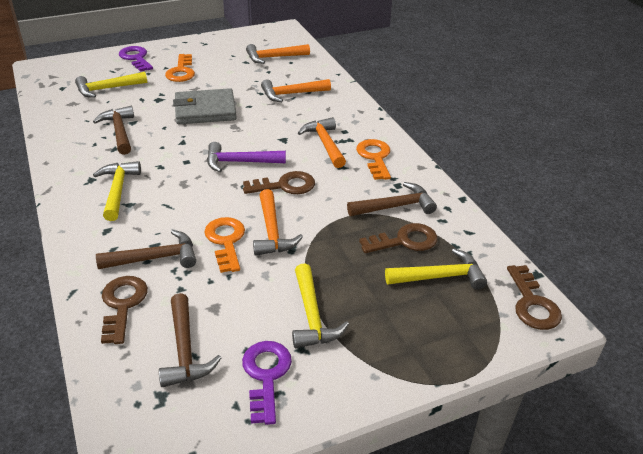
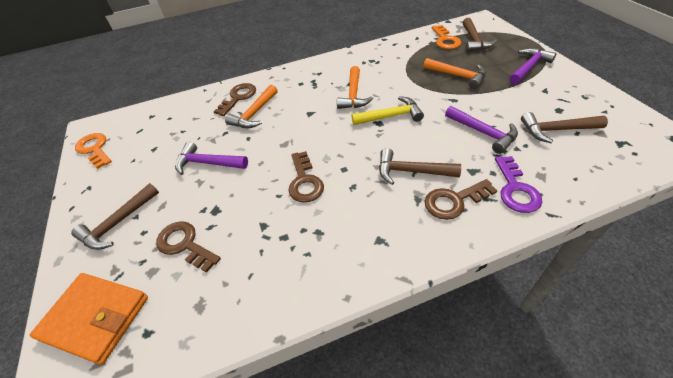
grey wallet: 1 -> 0
orange hammer: 4 -> 3
orange key: 3 -> 2
orange wallet: 0 -> 1
purple hammer: 1 -> 3
purple key: 2 -> 1
yellow hammer: 4 -> 1

